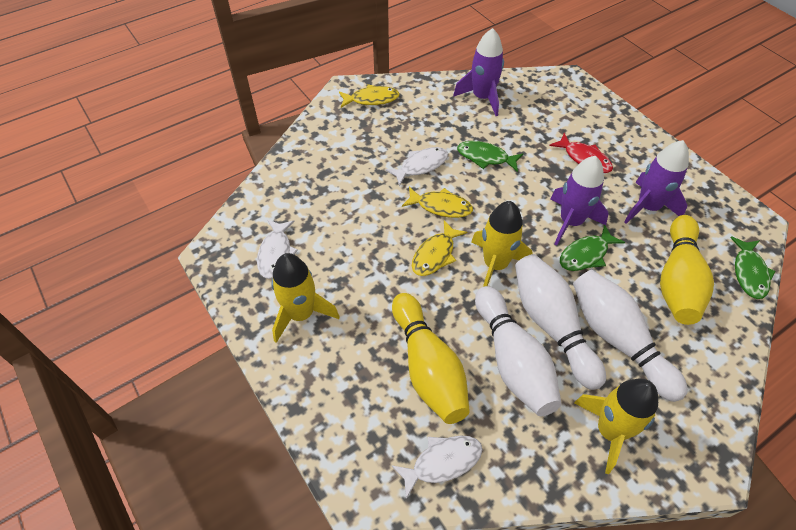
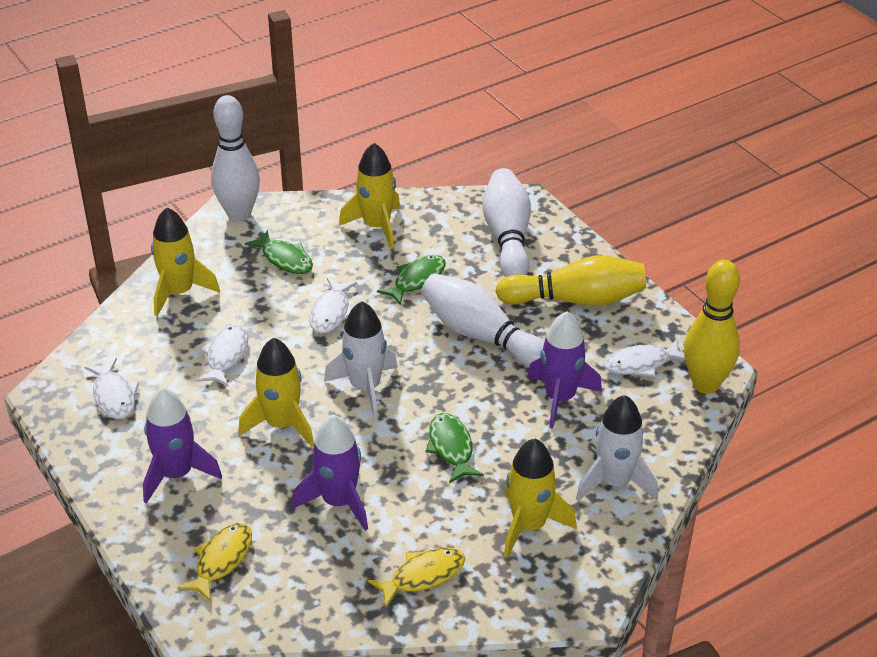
red fish: 1 -> 0
white fish: 3 -> 4
white rocket: 0 -> 2
yellow fish: 3 -> 2
yellow rocket: 3 -> 4

